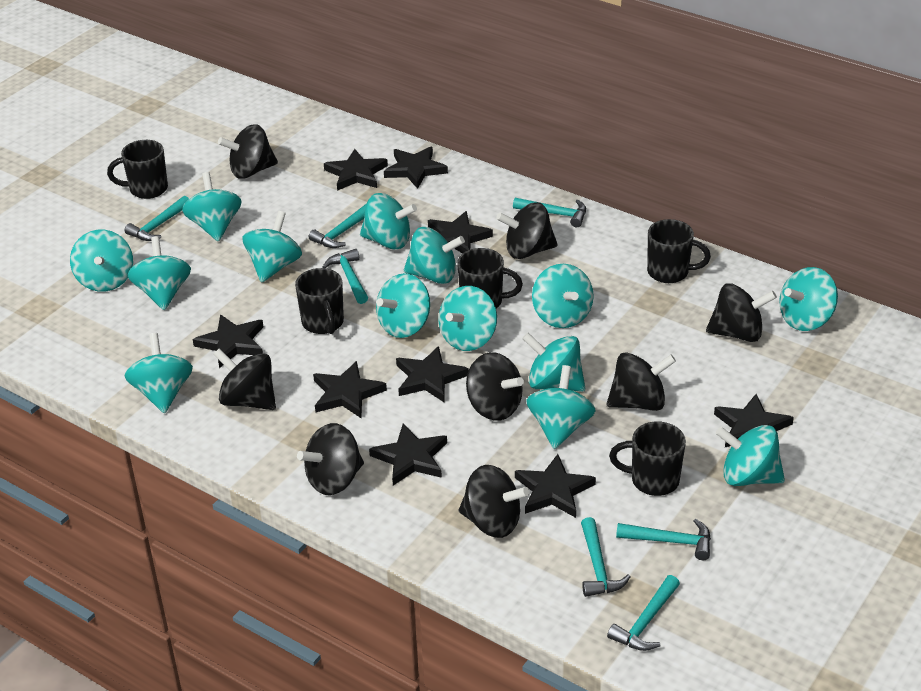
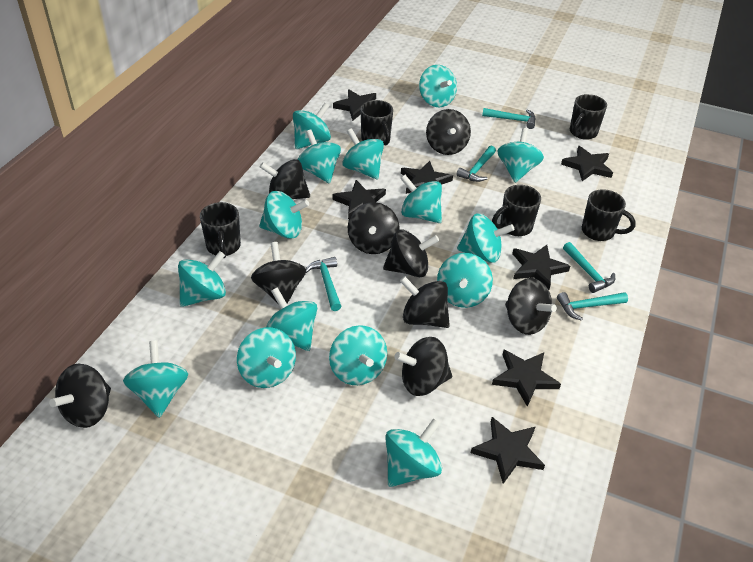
black spinning top: 8 -> 9
black star: 9 -> 7
turquoise hammer: 7 -> 5
turquoise spinning top: 14 -> 15

